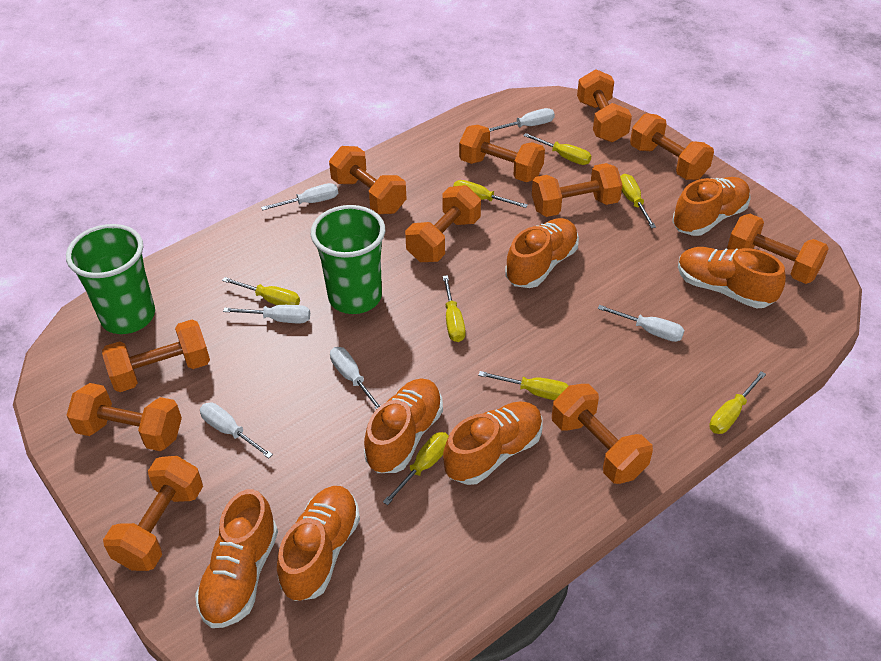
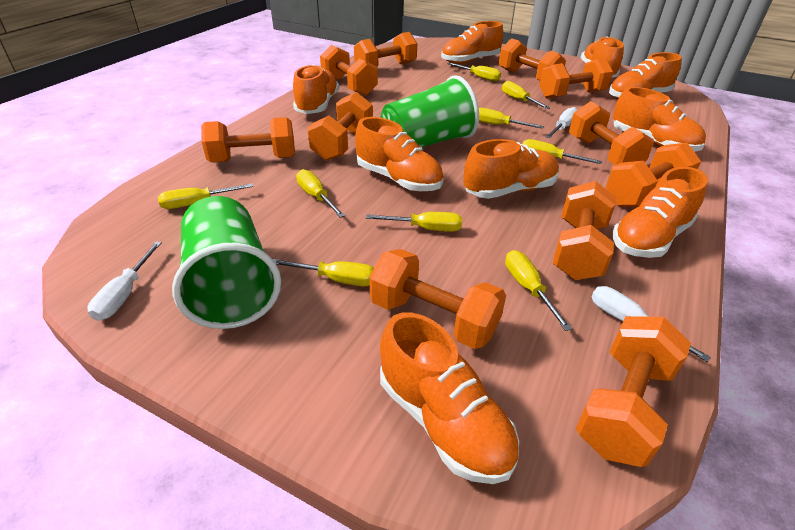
orange shoe: 7 -> 9
white screwdriver: 6 -> 3
yellow screwdriver: 8 -> 9

